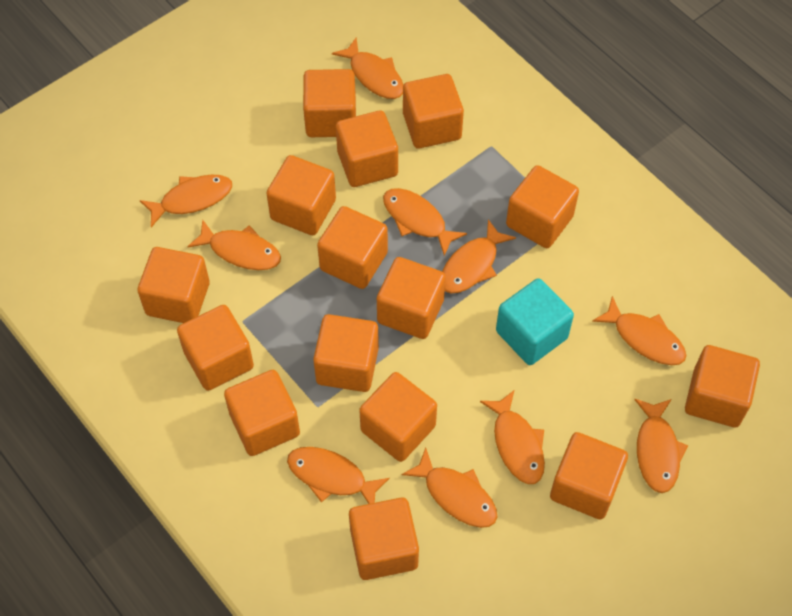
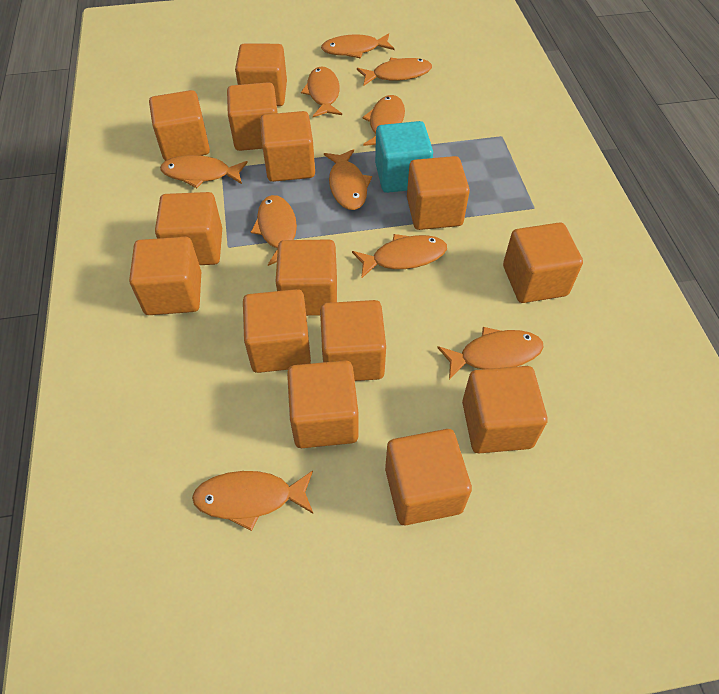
orange cube: 15 -> 14

